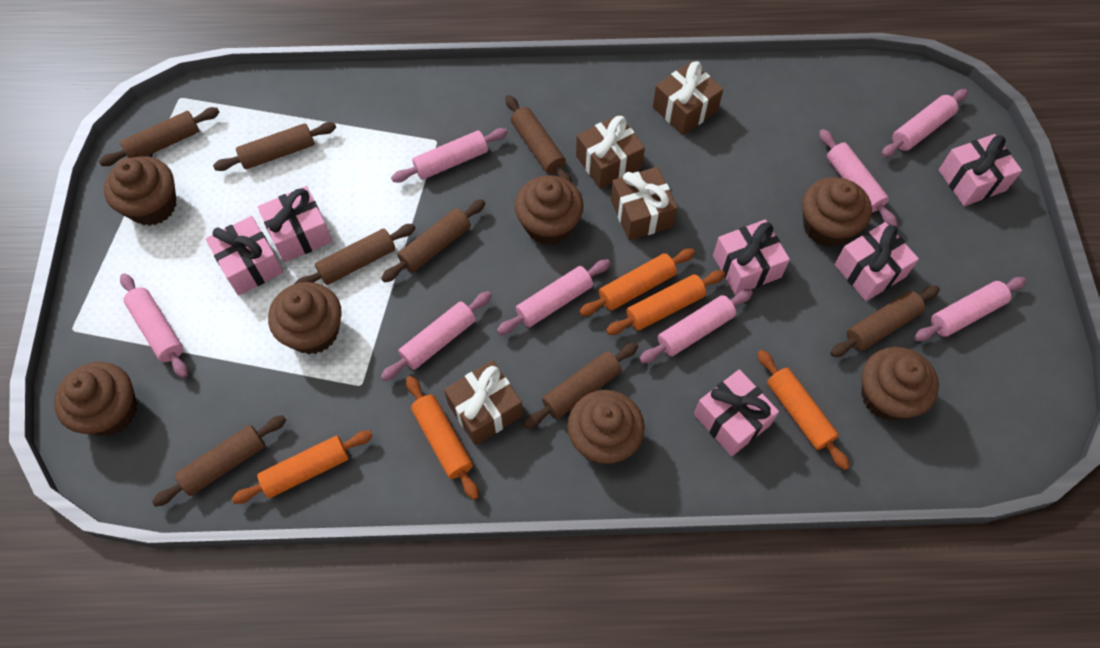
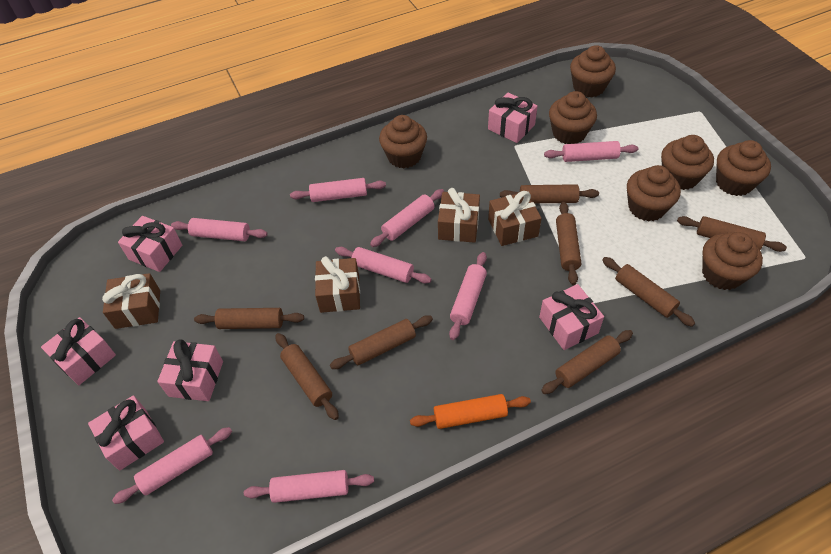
orange rolling pin: 5 -> 1

